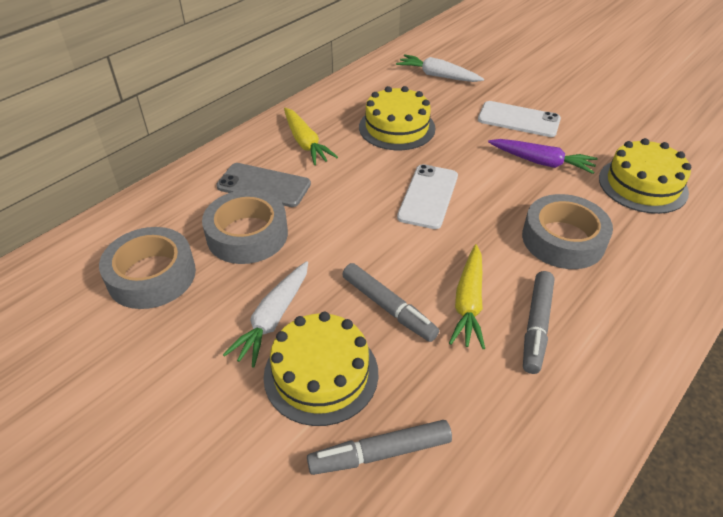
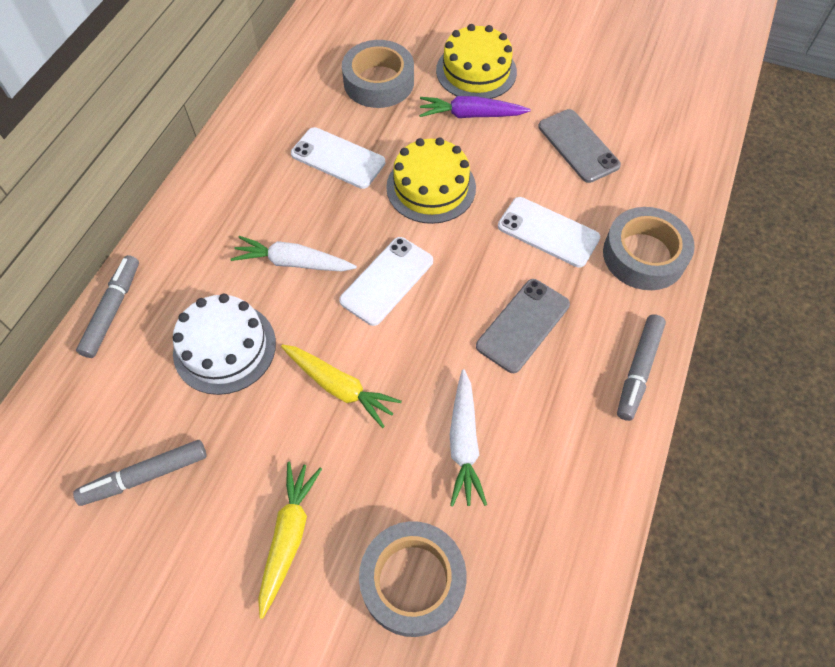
grey phone: 1 -> 2
white cake: 0 -> 1
white phone: 2 -> 3
yellow cake: 3 -> 2

